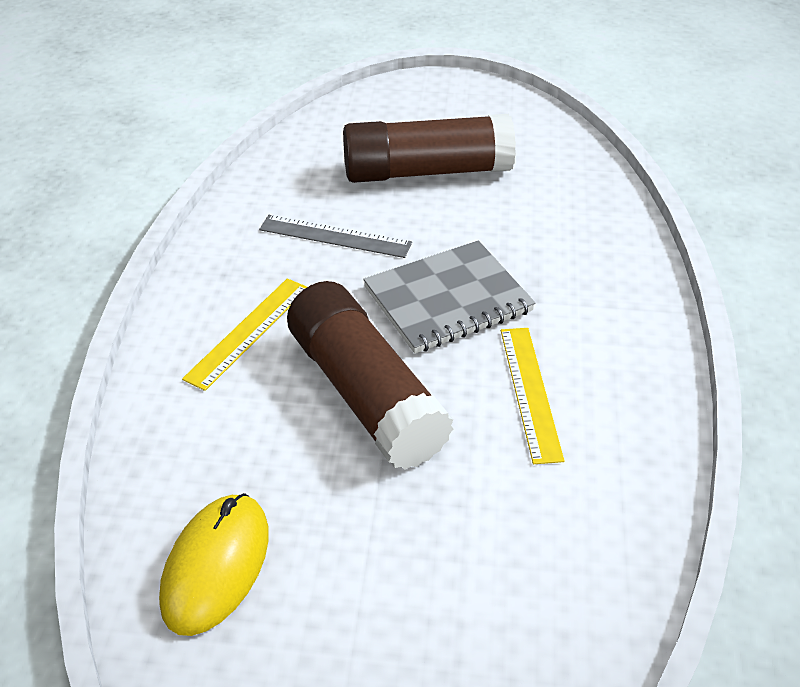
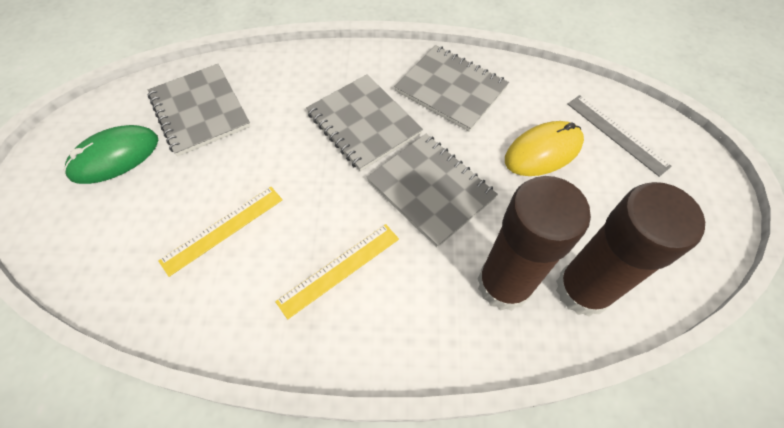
green mouse: 0 -> 1
grey notebook: 1 -> 4

